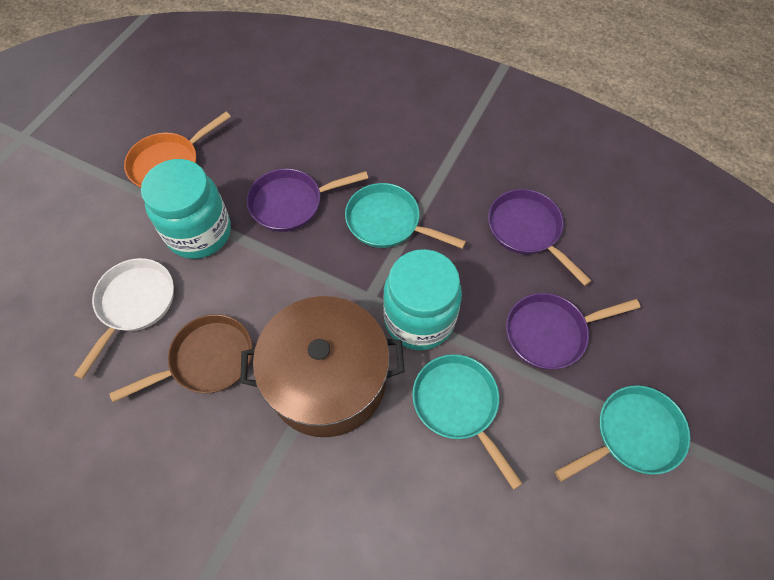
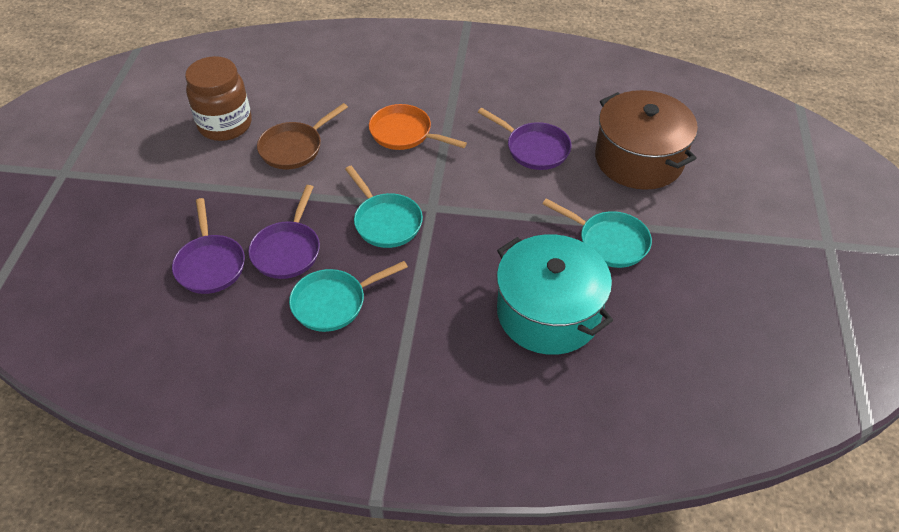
brown jar: 0 -> 1
turquoise jar: 2 -> 0
turquoise pot: 0 -> 1
white pan: 1 -> 0

